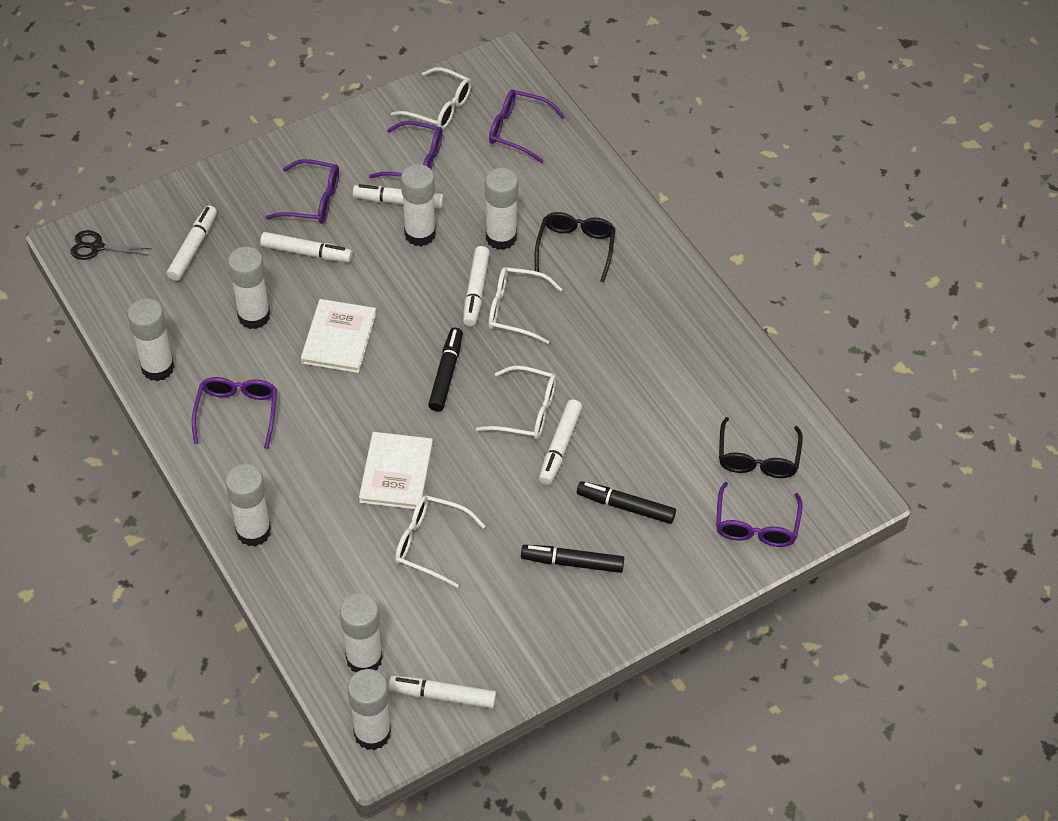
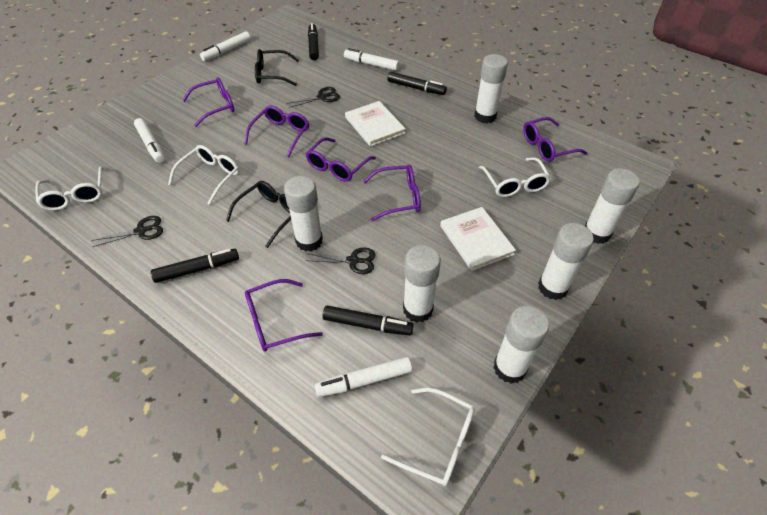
black marker: 3 -> 4
black scissors: 1 -> 3
purple glasses: 5 -> 6
white glue stick: 7 -> 6
white marker: 6 -> 4

